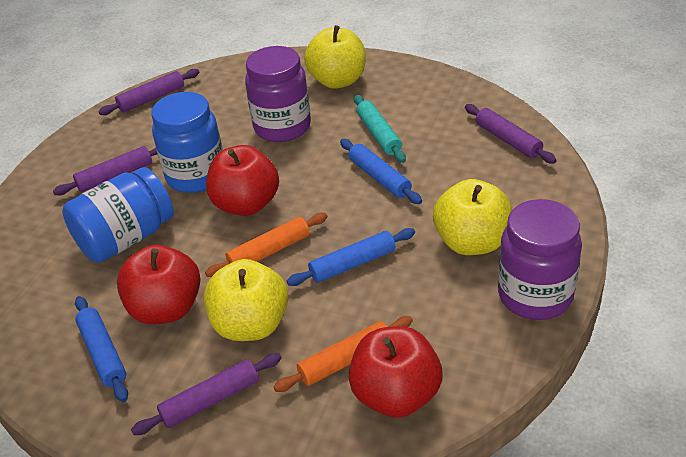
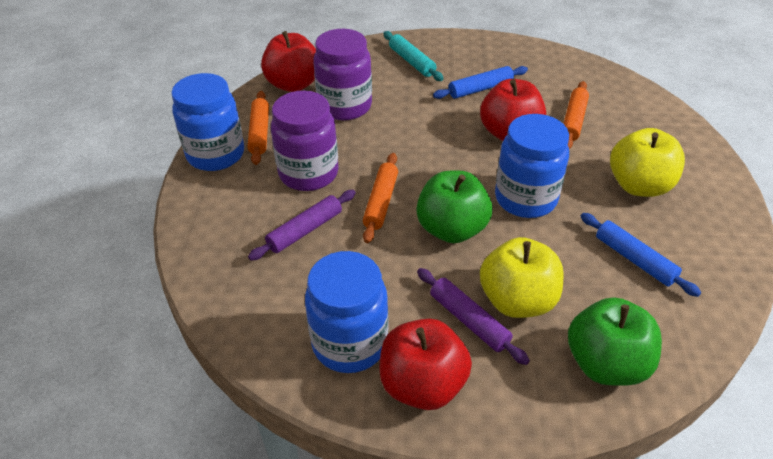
blue jar: 2 -> 3
blue rolling pin: 3 -> 2
green apple: 0 -> 2
orange rolling pin: 2 -> 3
purple rolling pin: 4 -> 2
yellow apple: 3 -> 2

